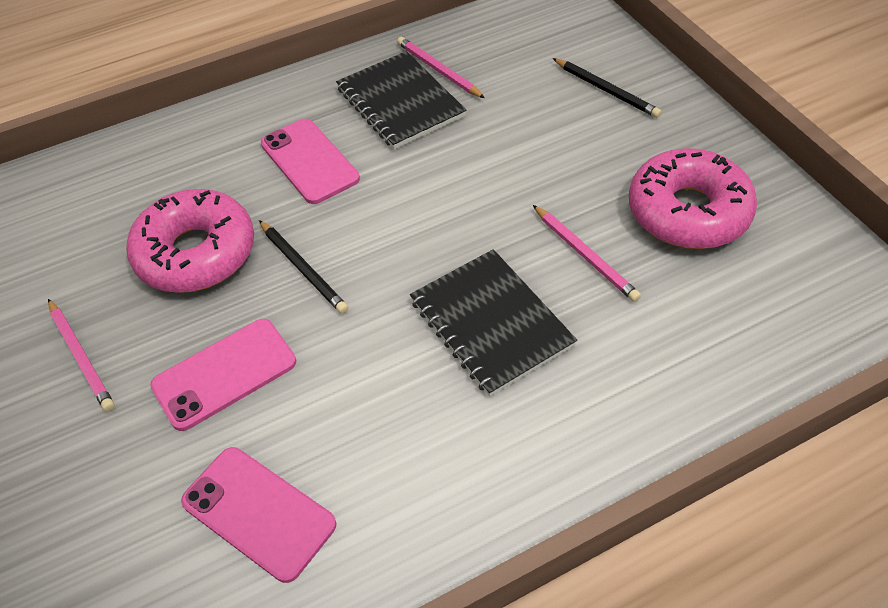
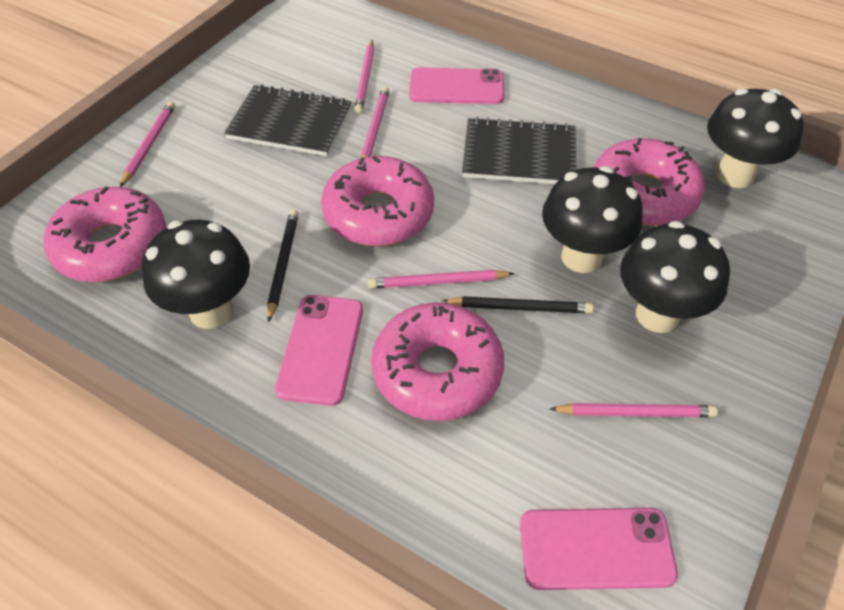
black mushroom: 0 -> 4
pink donut: 2 -> 4
pink pencil: 3 -> 5

